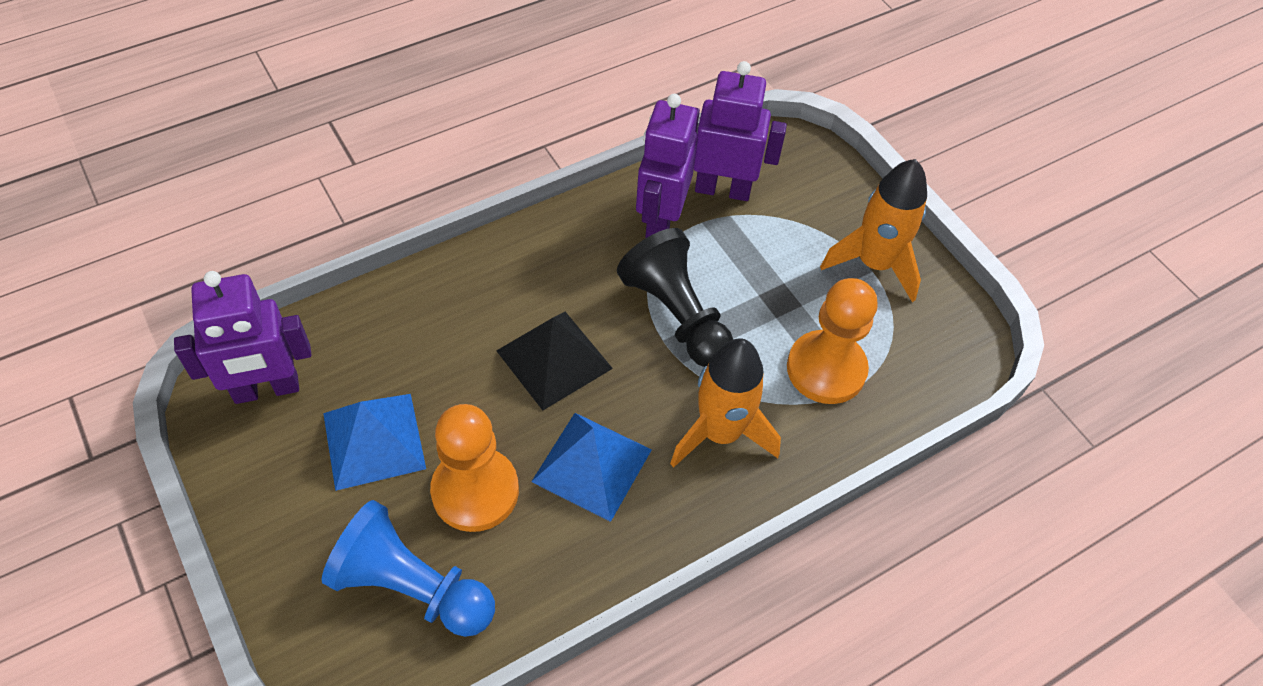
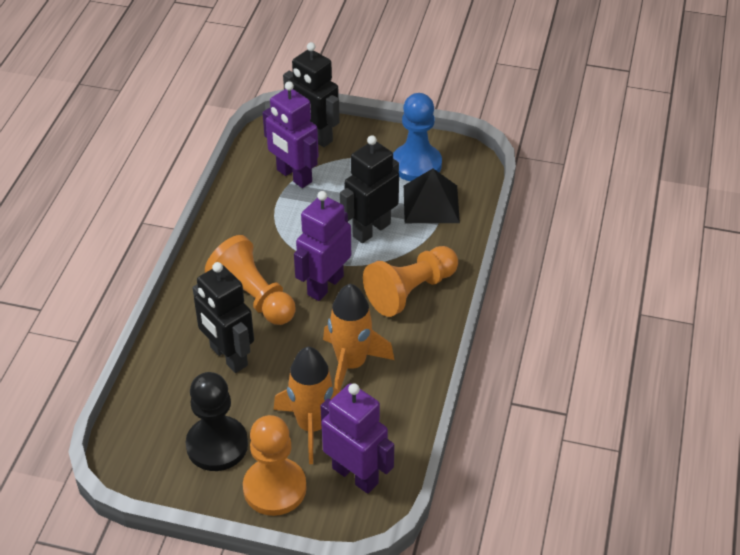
black robot: 0 -> 3
blue pyramid: 2 -> 0
orange pawn: 2 -> 3

